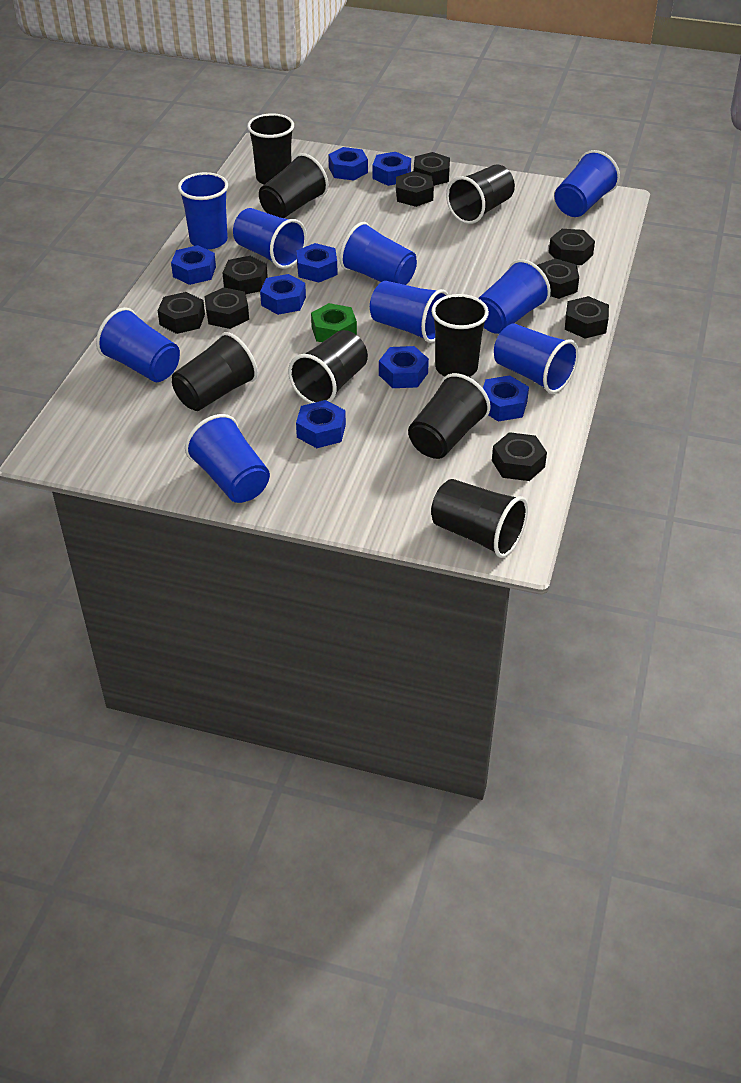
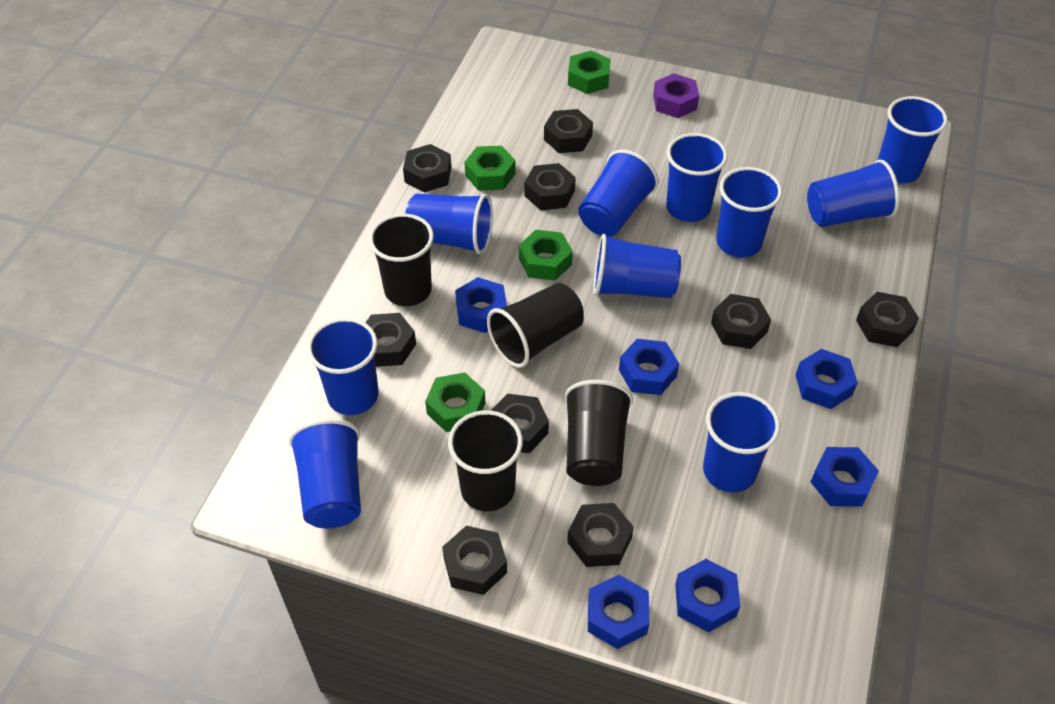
black cup: 8 -> 4
blue cup: 9 -> 10
blue nut: 8 -> 6
green nut: 1 -> 4
purple nut: 0 -> 1

